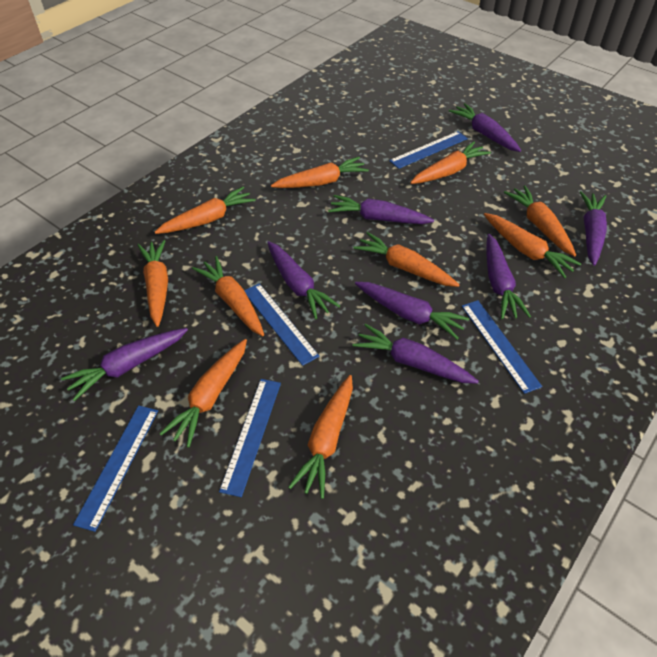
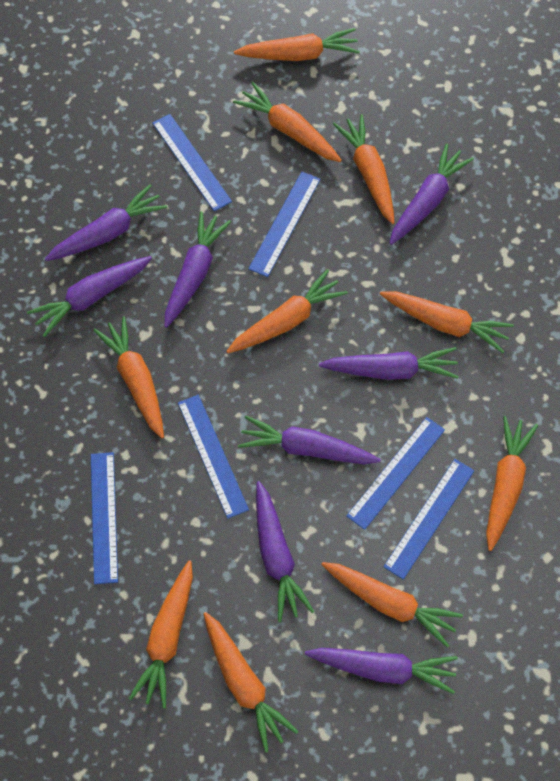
blue ruler: 5 -> 6

